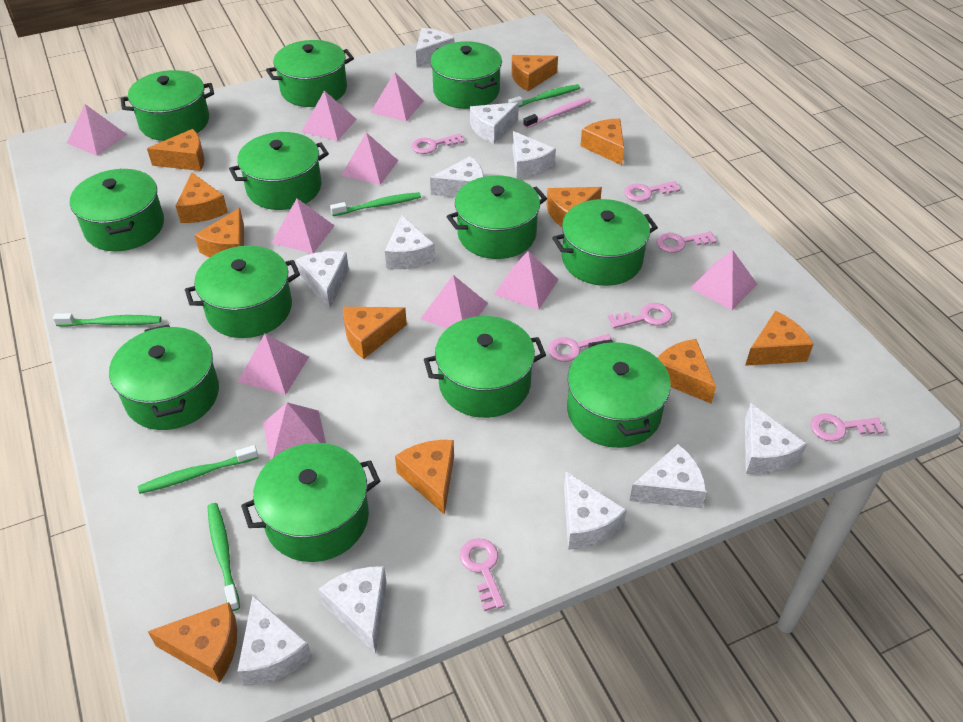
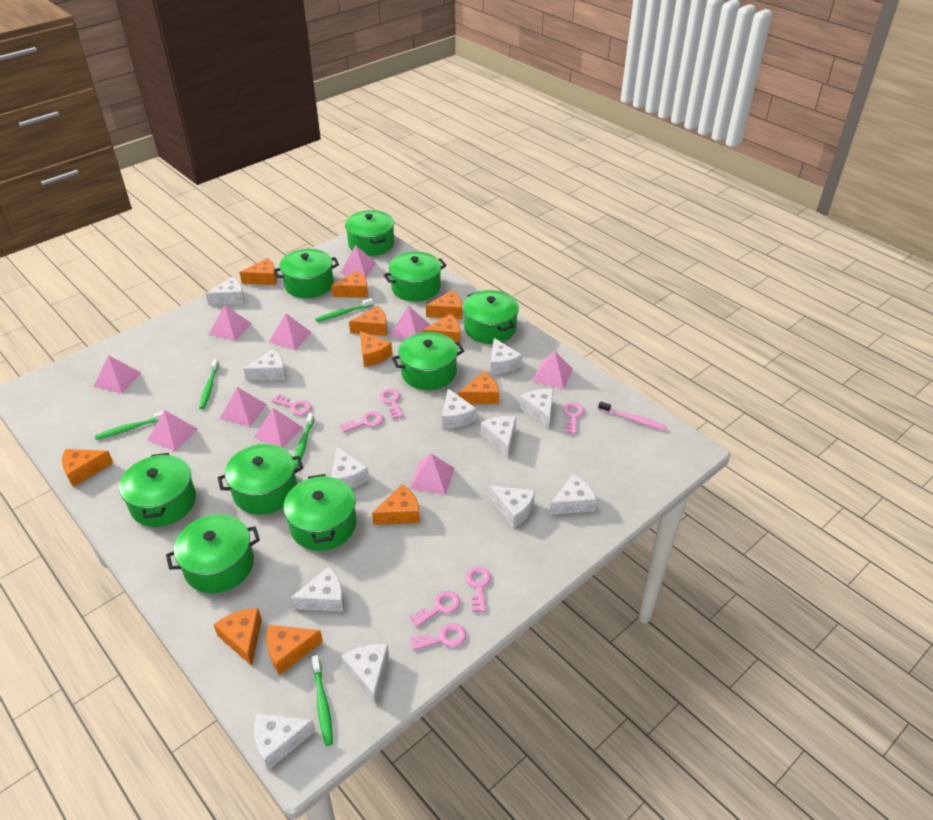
green pot: 12 -> 9
white cheese: 11 -> 12

